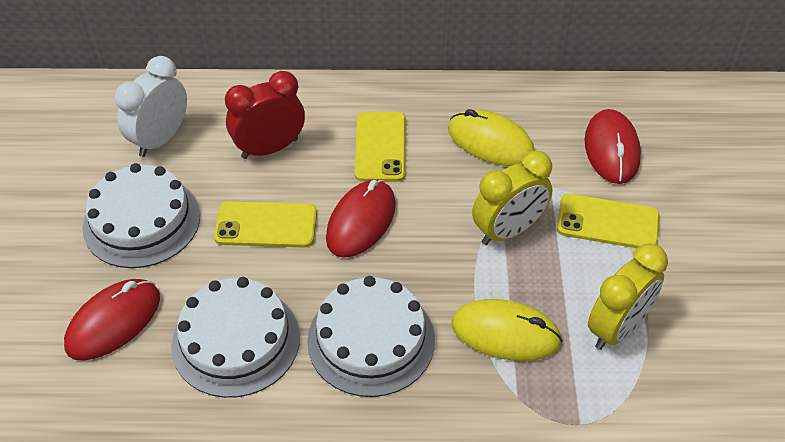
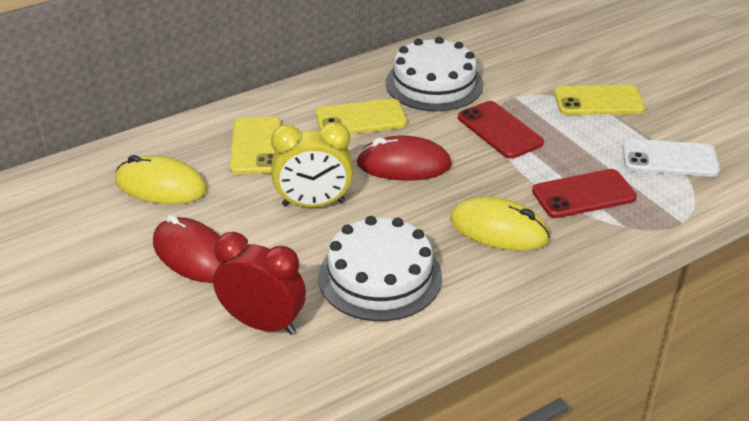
red mouse: 3 -> 2
red phone: 0 -> 2
white cake: 3 -> 2
white clock: 1 -> 0
white phone: 0 -> 1
yellow clock: 2 -> 1

